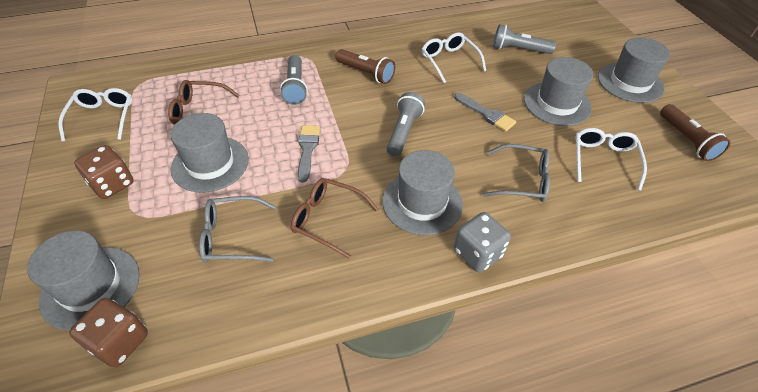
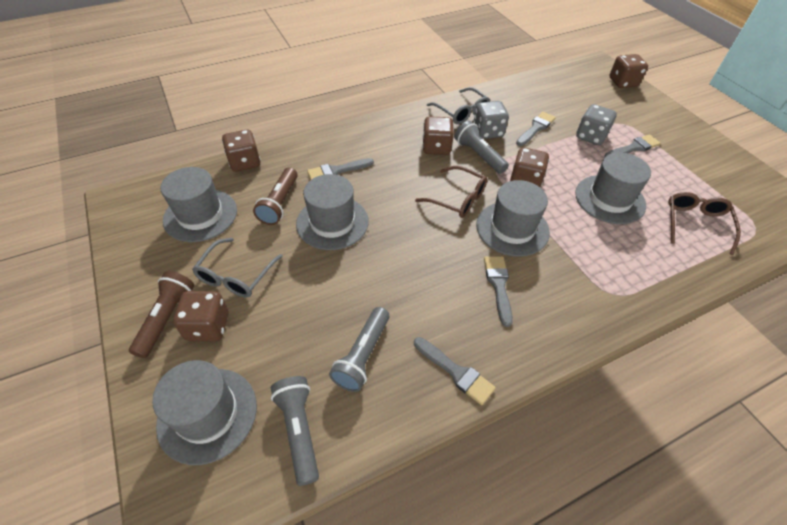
brown dice: 2 -> 5
grey brush: 2 -> 5
grey dice: 1 -> 2
white glasses: 3 -> 0

